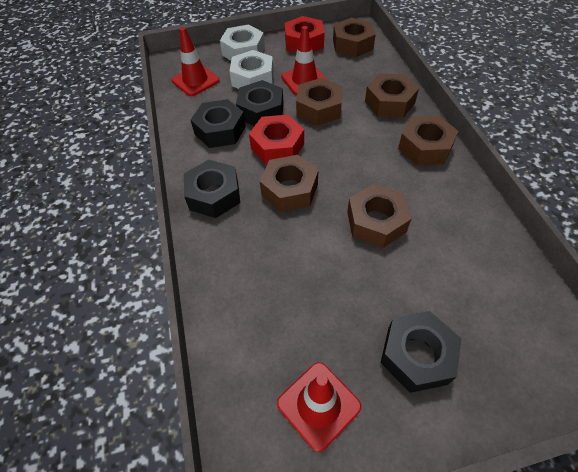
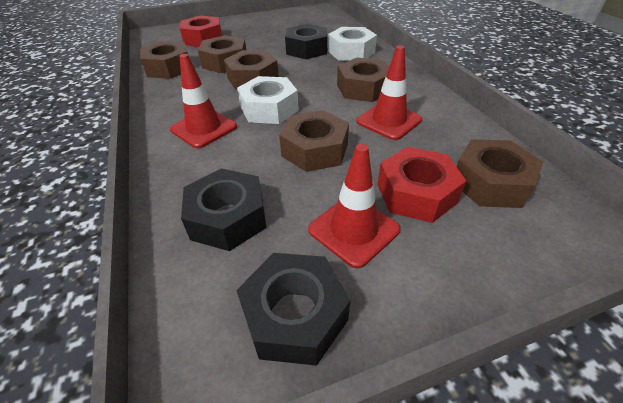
black nut: 4 -> 3

